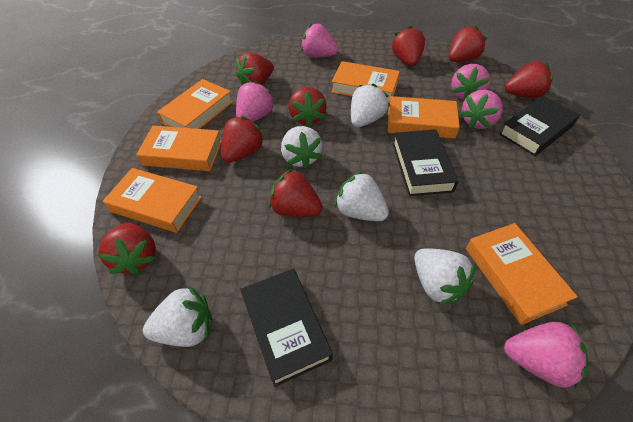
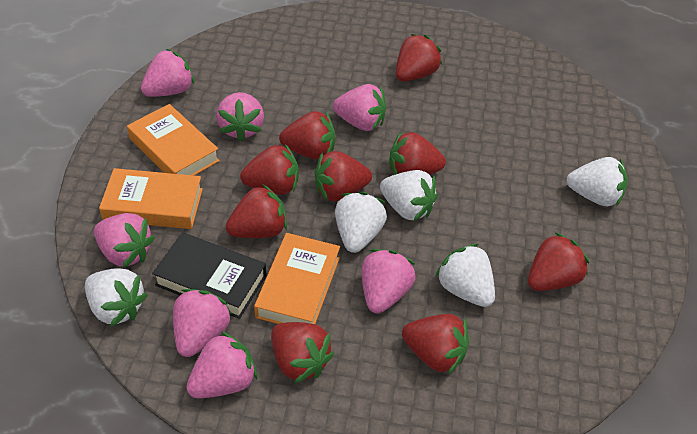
black book: 3 -> 1
orange book: 6 -> 3
pink strawberry: 5 -> 7
red strawberry: 8 -> 9

